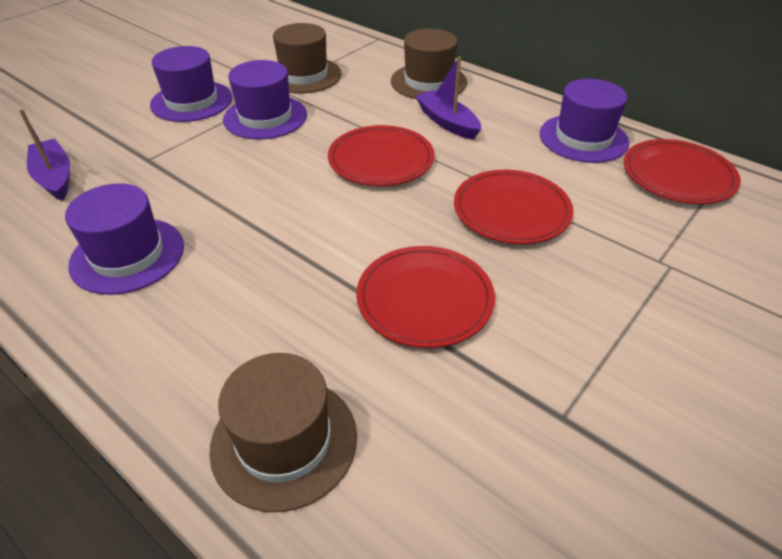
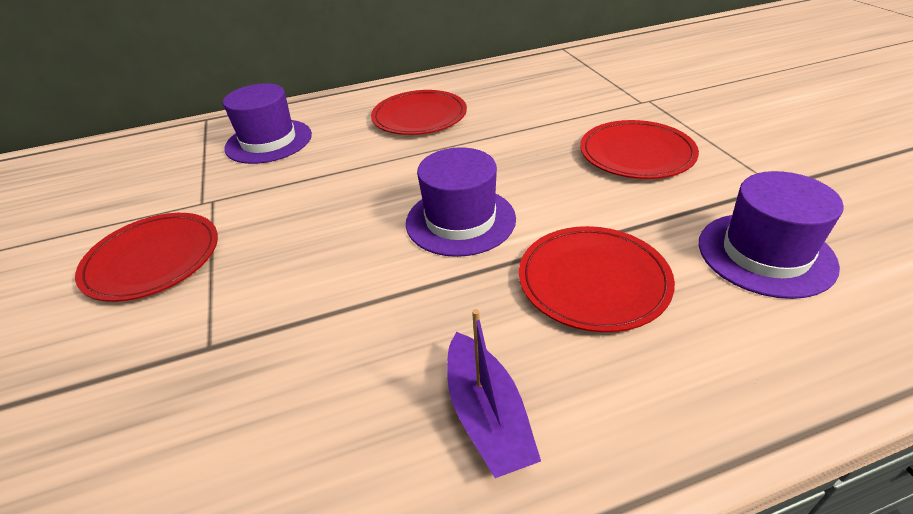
brown hat: 3 -> 0
purple boat: 2 -> 1
purple hat: 4 -> 3

